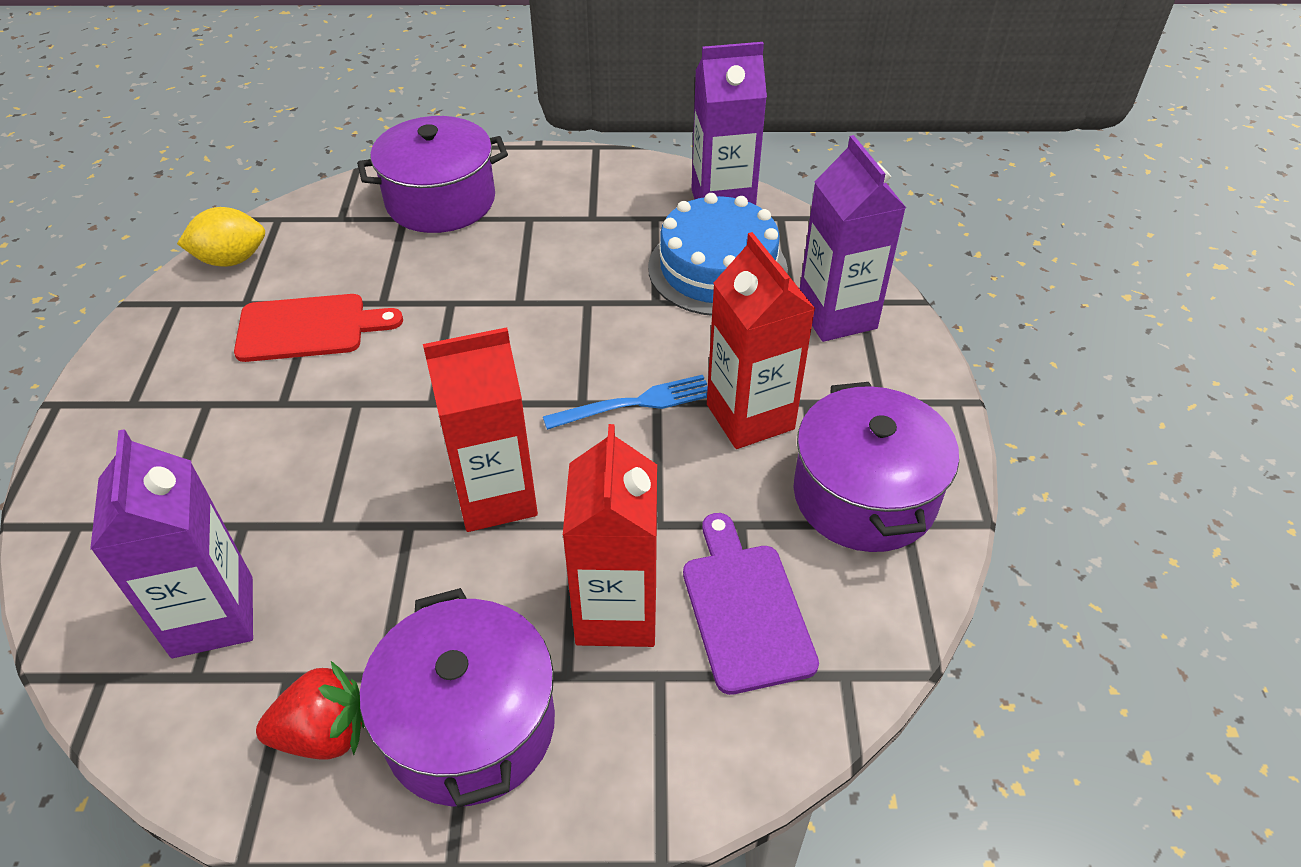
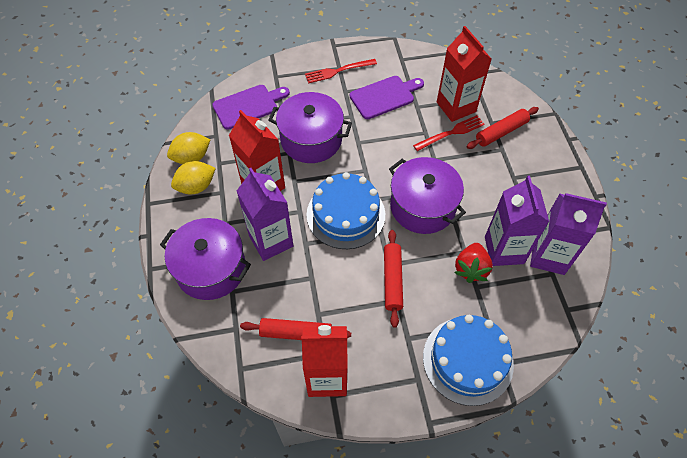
blue cake: 1 -> 2
blue fork: 1 -> 0
purple cutting board: 1 -> 2
red cutting board: 1 -> 0
red fork: 0 -> 2
red rolling pin: 0 -> 3
yellow lemon: 1 -> 2

